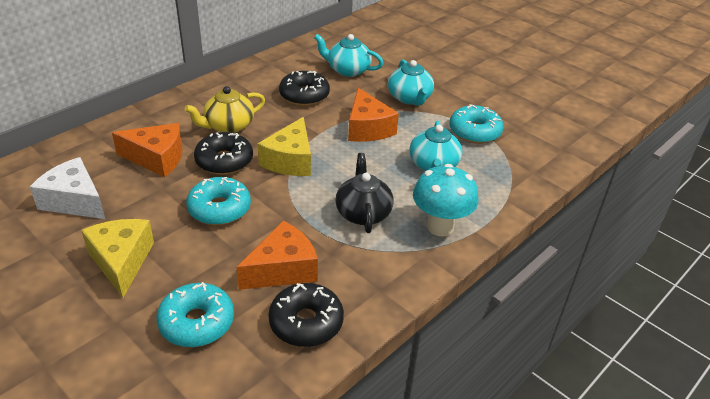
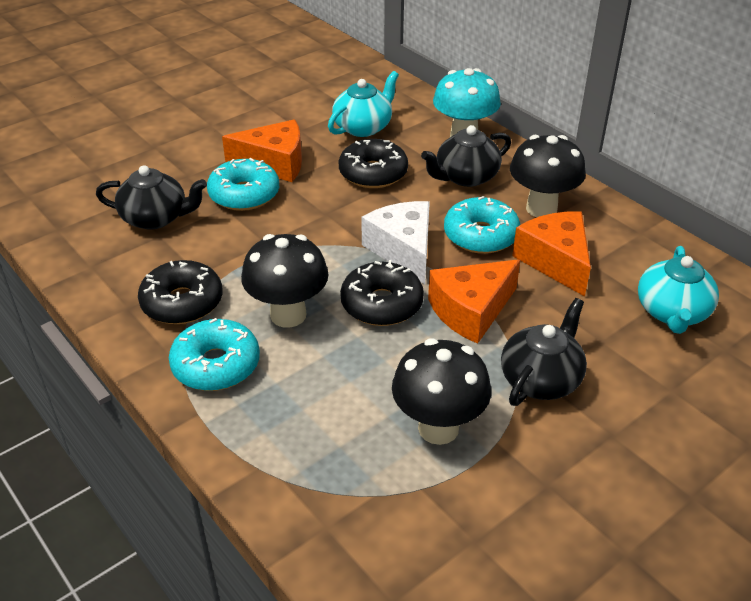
black mushroom: 0 -> 3
black teapot: 1 -> 3
turquoise teapot: 3 -> 2
yellow cheese: 2 -> 0
yellow teapot: 1 -> 0

